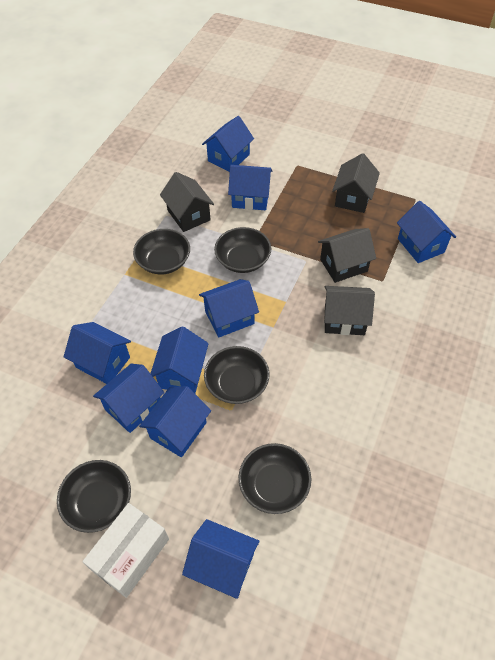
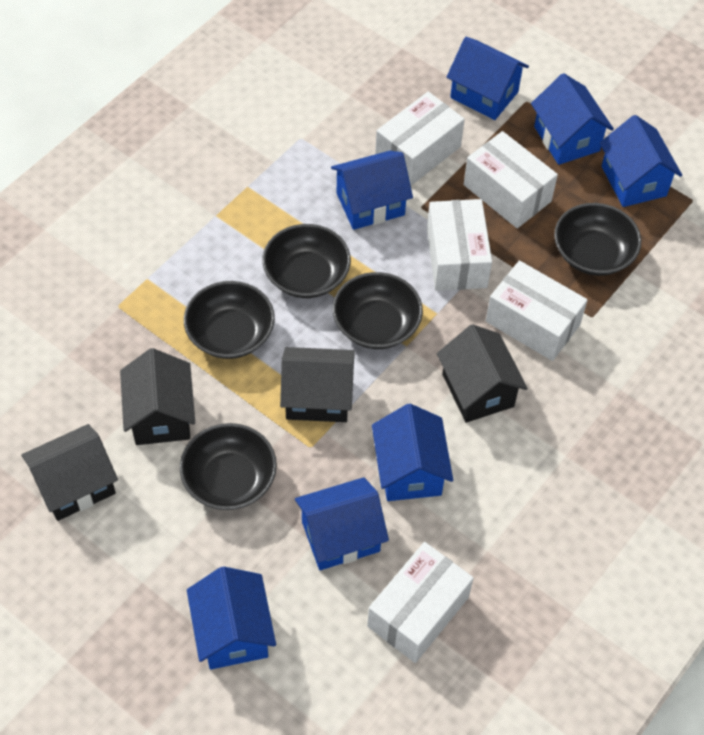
blue house: 9 -> 7
white box: 1 -> 5

